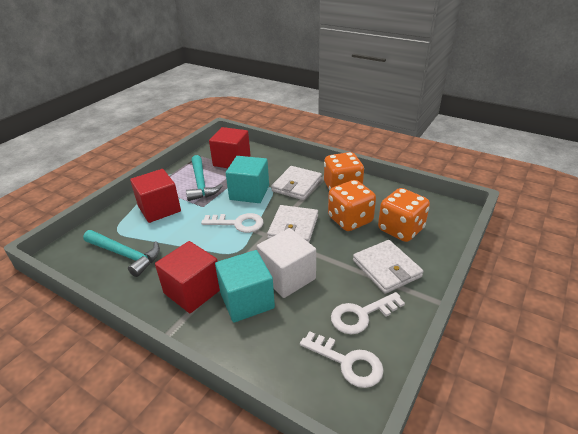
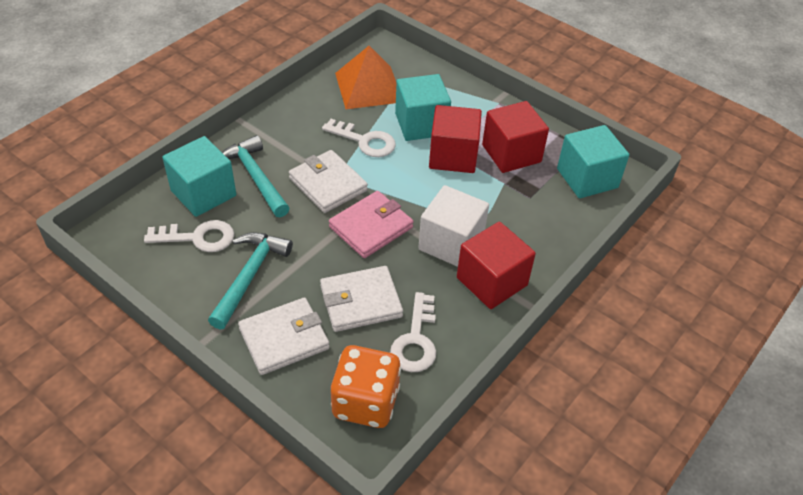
orange dice: 3 -> 1
orange pyramid: 0 -> 1
pink wallet: 0 -> 1
turquoise cube: 2 -> 3

